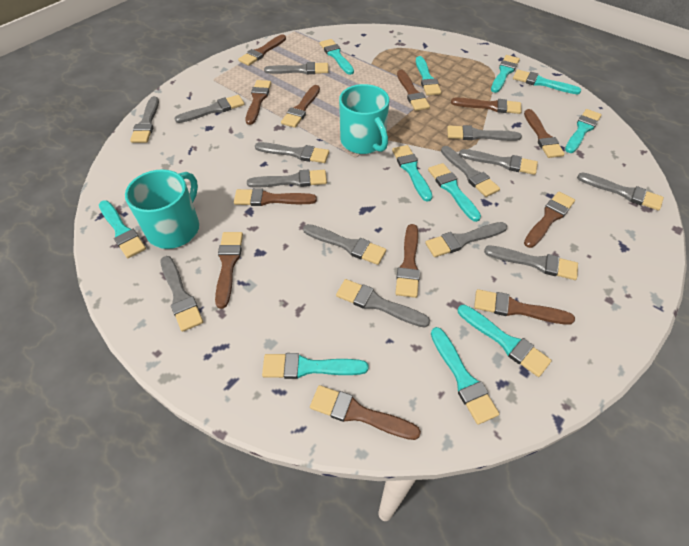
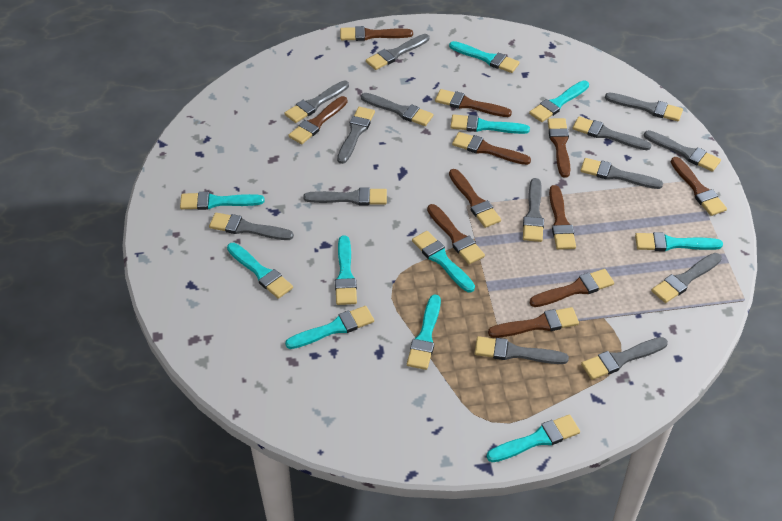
brown brush: 12 -> 11
turquoise mug: 2 -> 0

